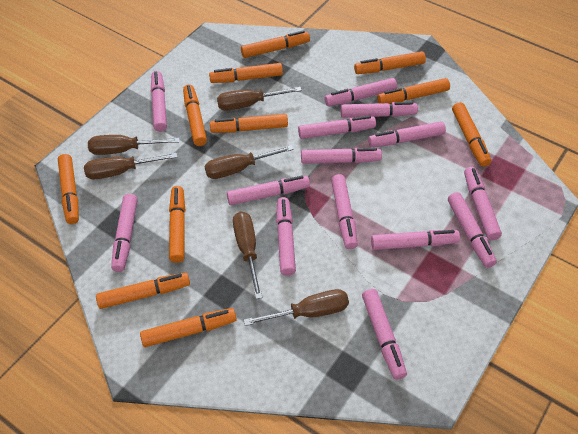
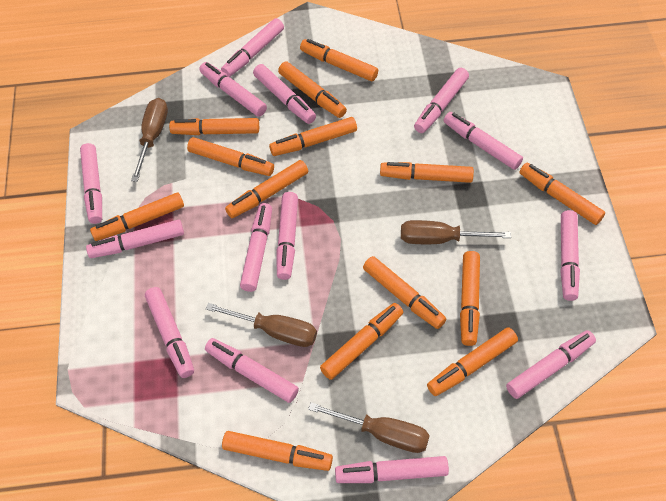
brown screwdriver: 6 -> 4
orange marker: 11 -> 14

